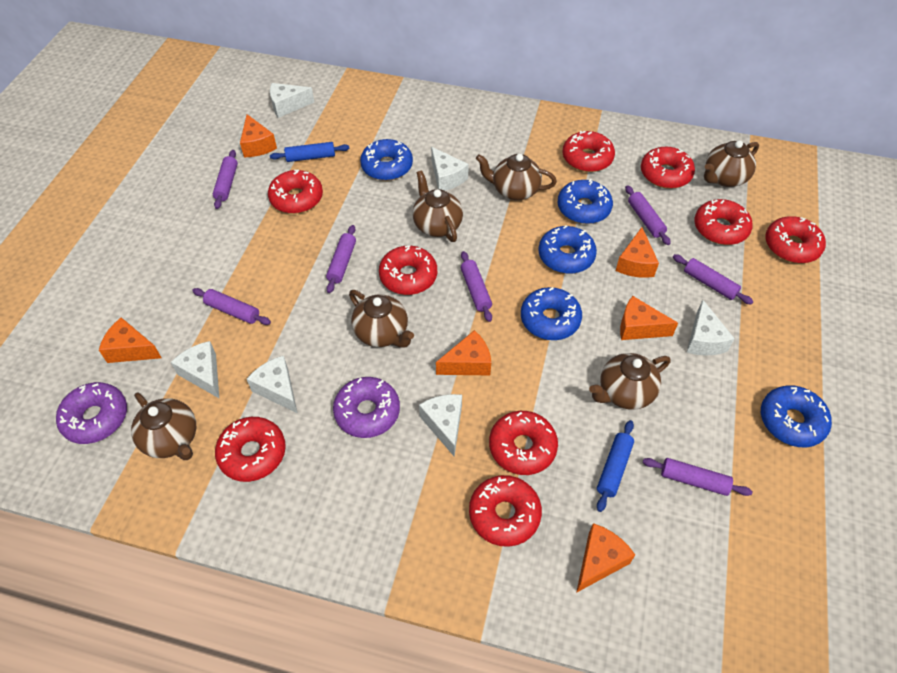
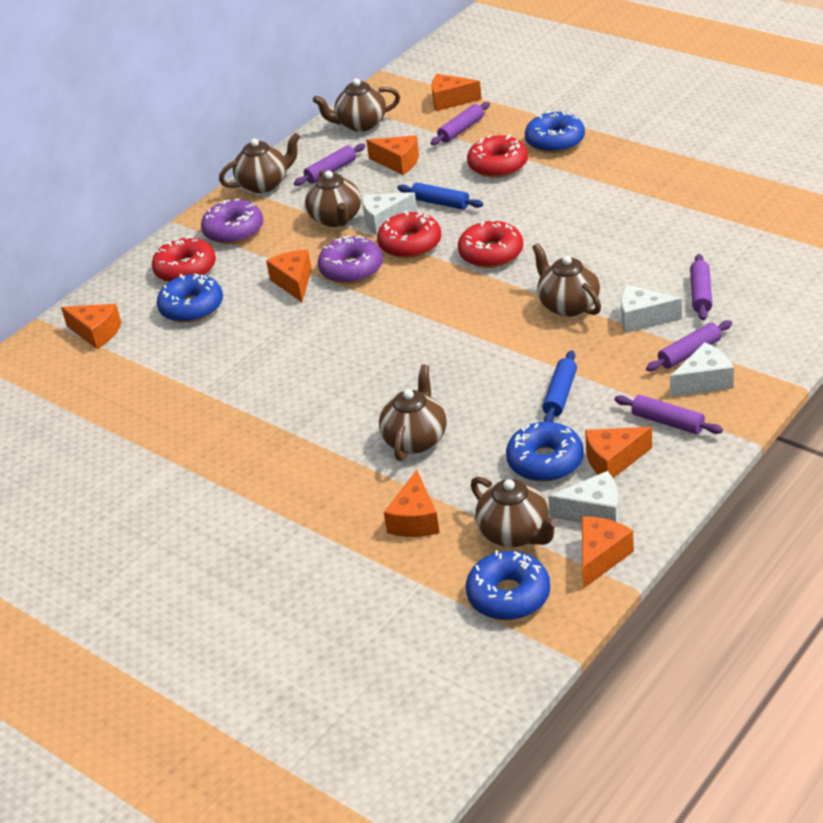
blue donut: 5 -> 4
orange cheese: 6 -> 7
purple rolling pin: 7 -> 5
red donut: 9 -> 4
white cheese: 6 -> 4

